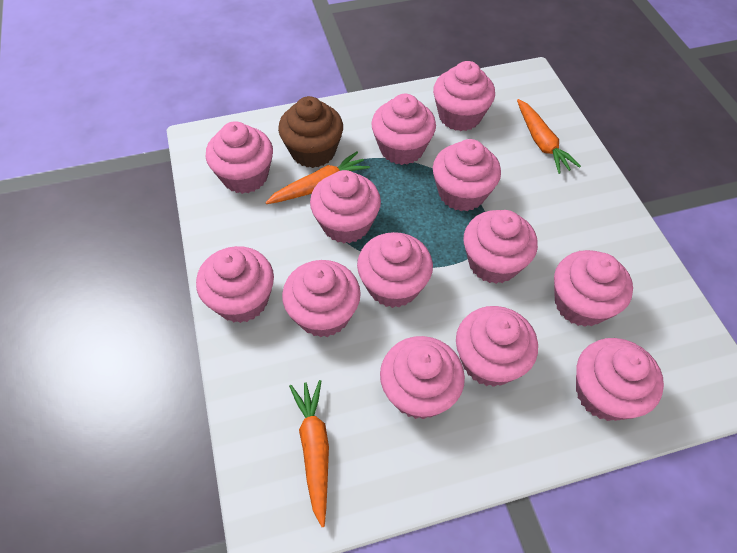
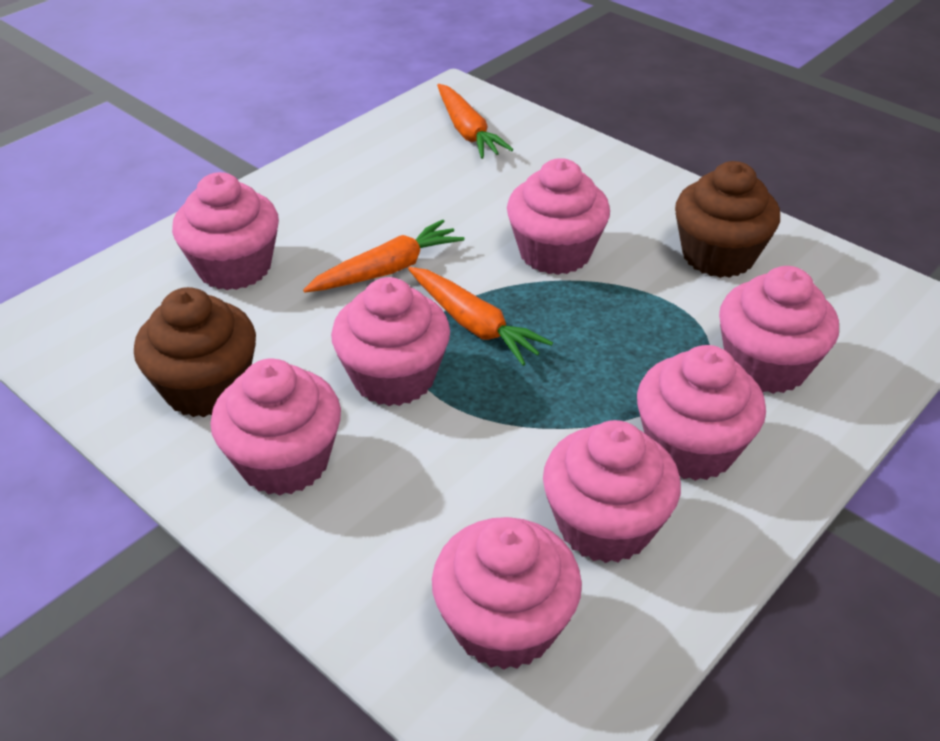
brown cupcake: 1 -> 2
pink cupcake: 13 -> 8

